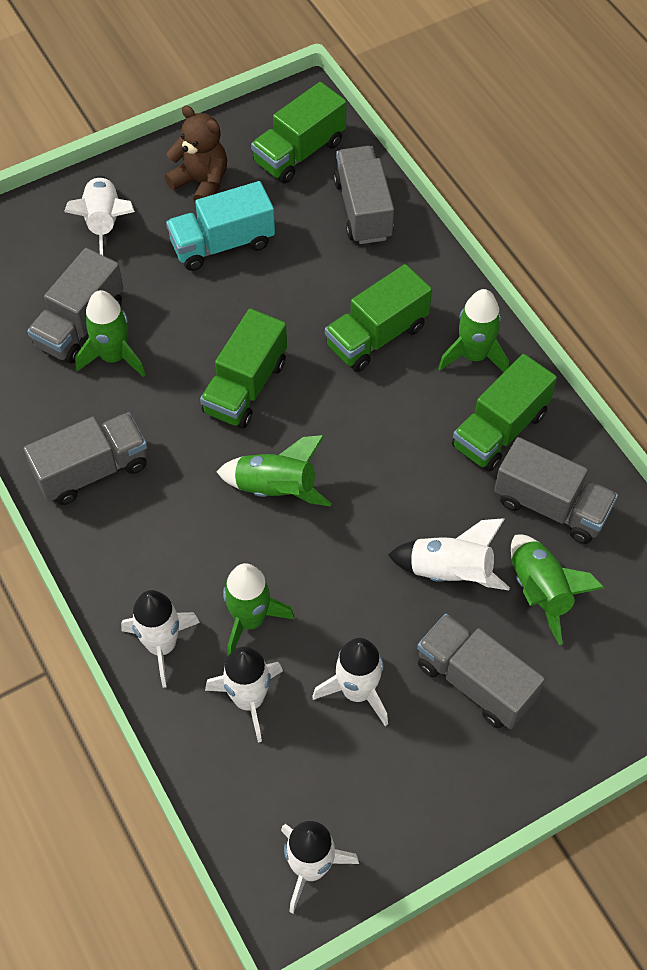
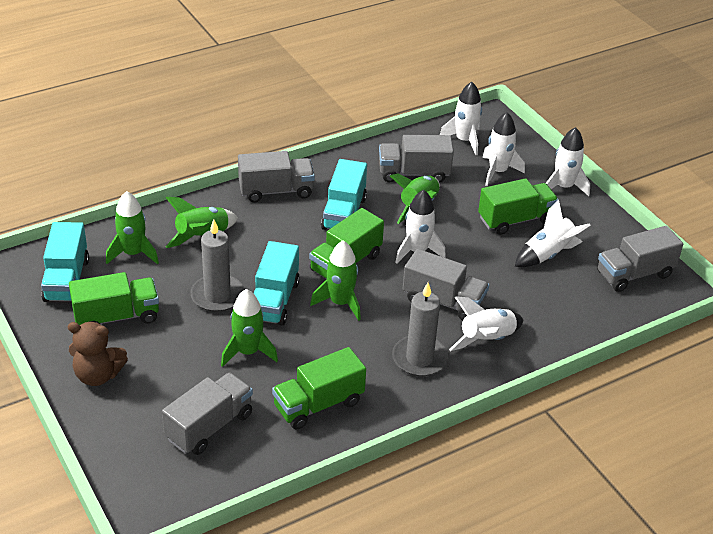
grey candle: 0 -> 2
turquoise truck: 1 -> 3

